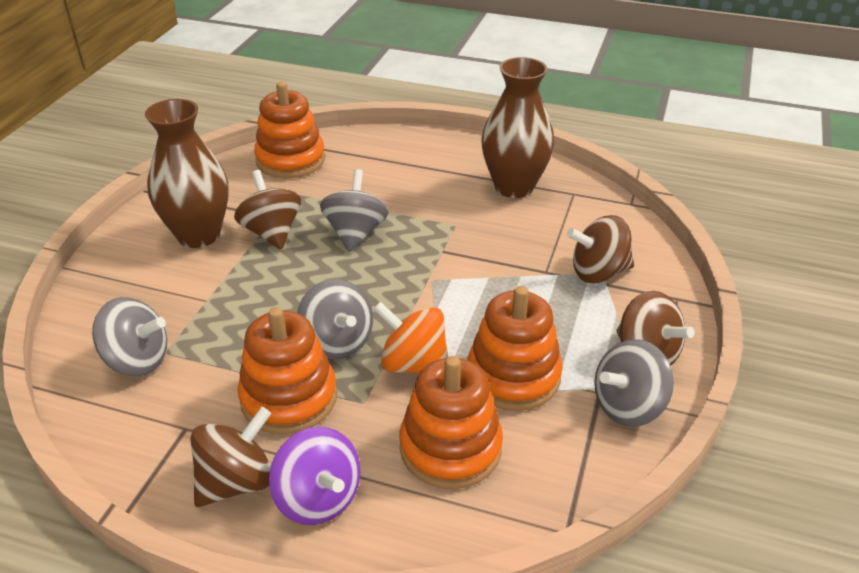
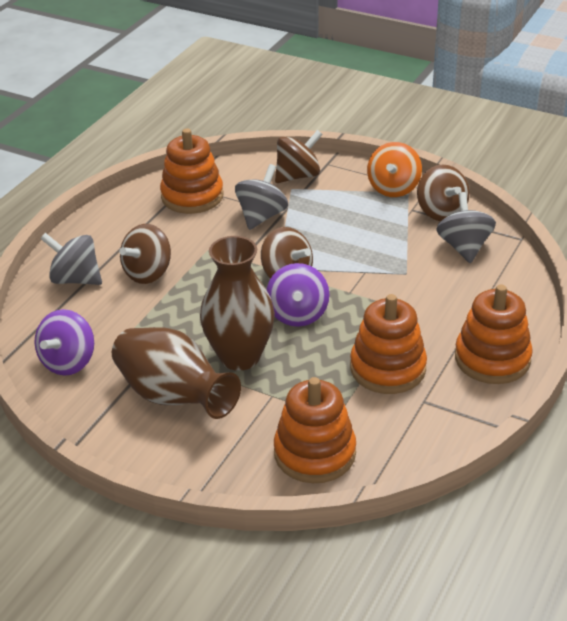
grey spinning top: 4 -> 3
purple spinning top: 1 -> 2

